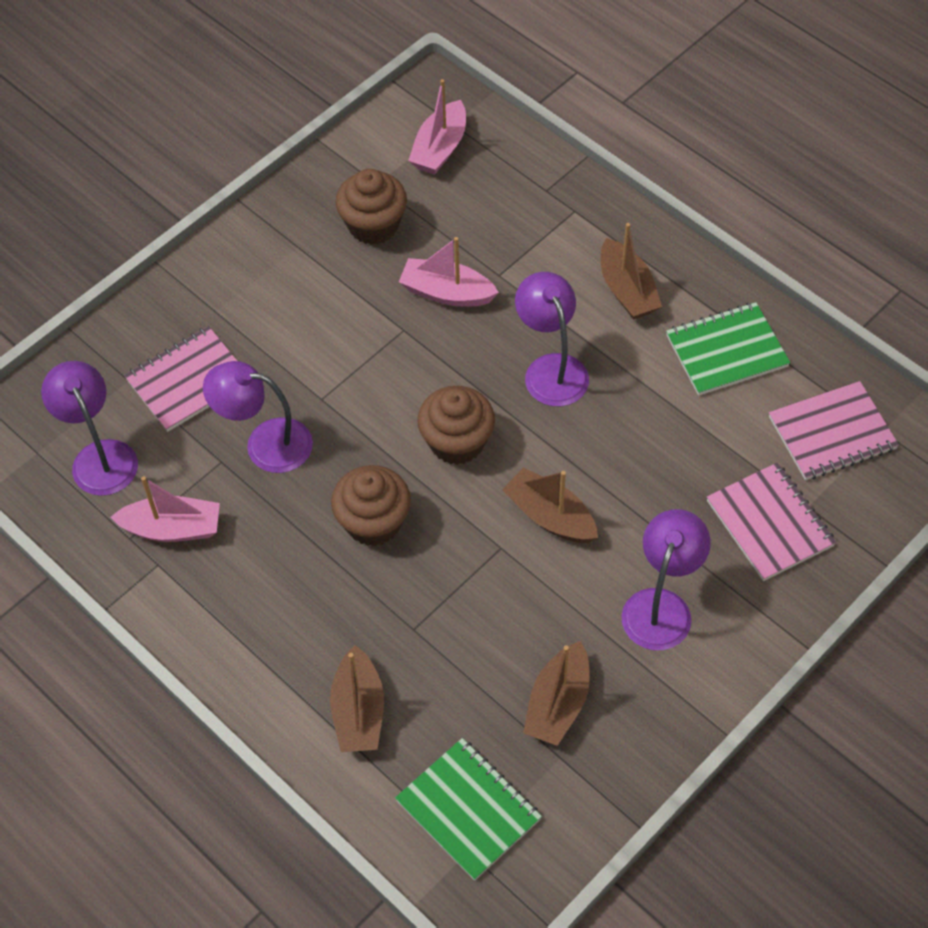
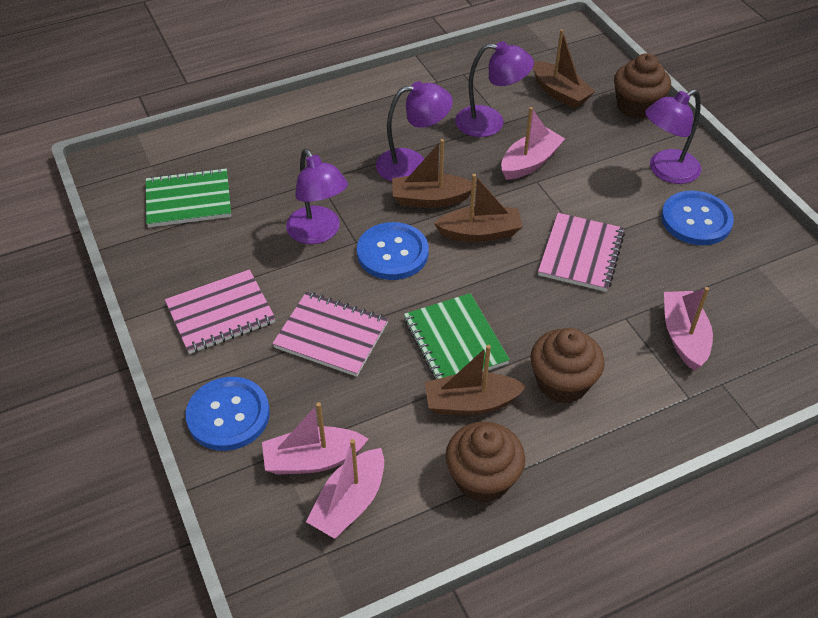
blue button: 0 -> 3
pink boat: 3 -> 4

